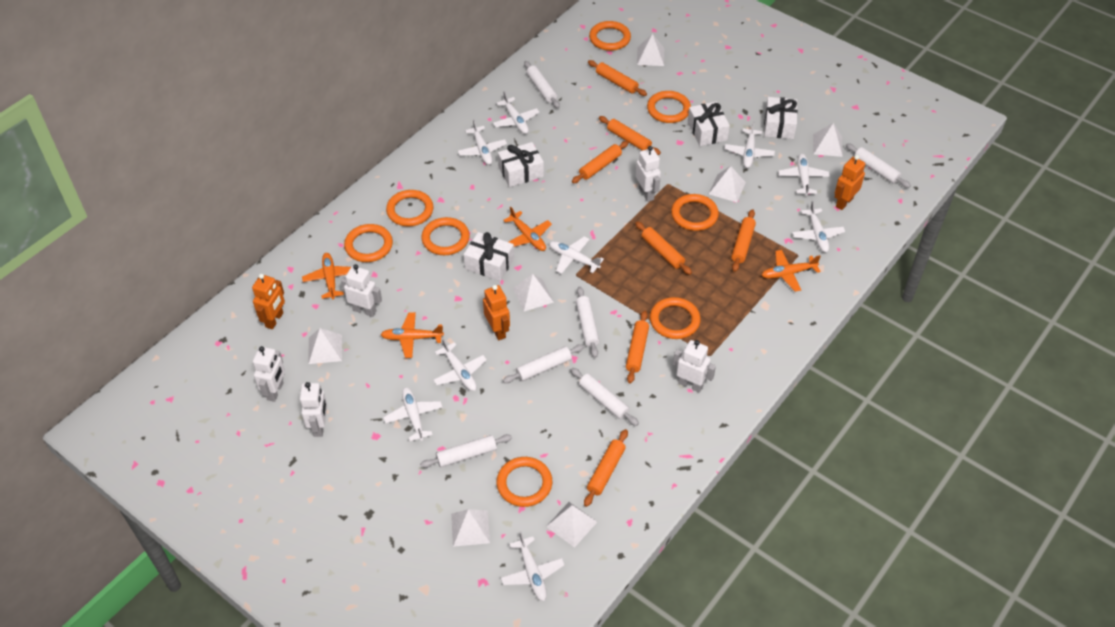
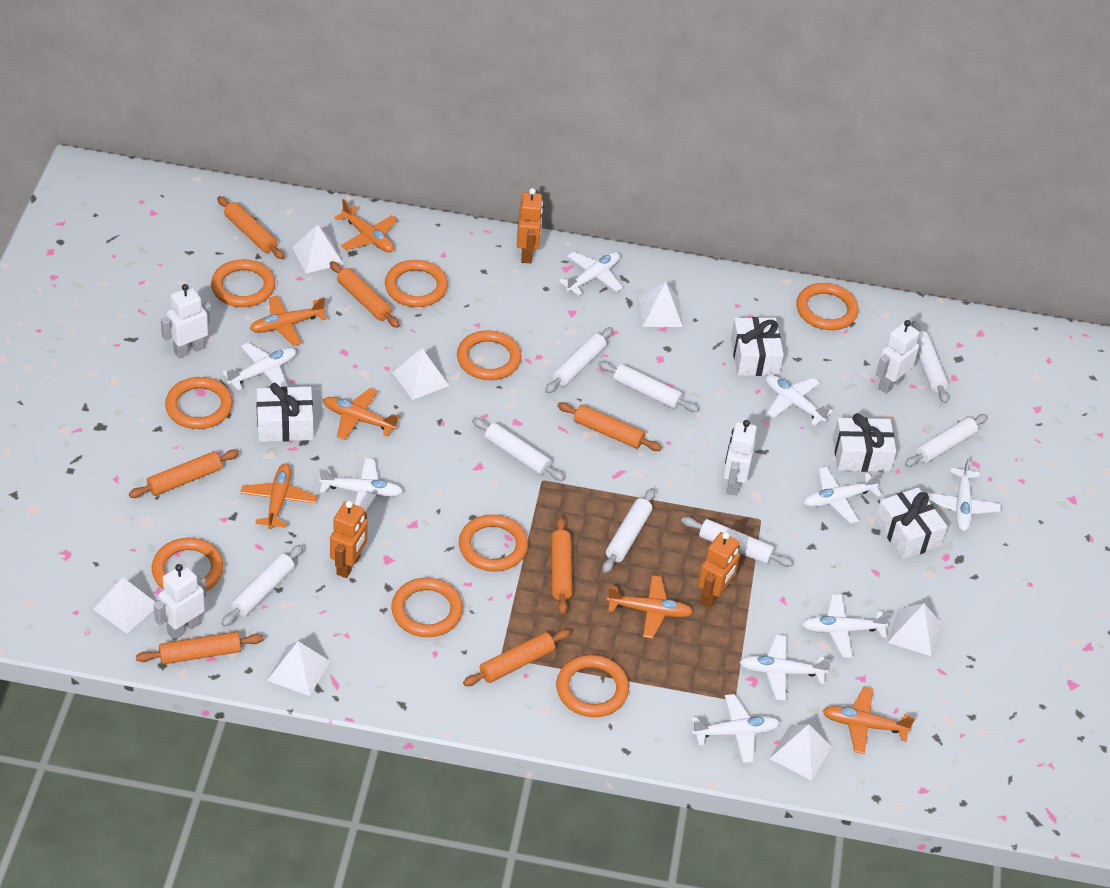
orange plane: 4 -> 6
orange ring: 8 -> 9
white robot: 5 -> 4
white rolling pin: 6 -> 8

